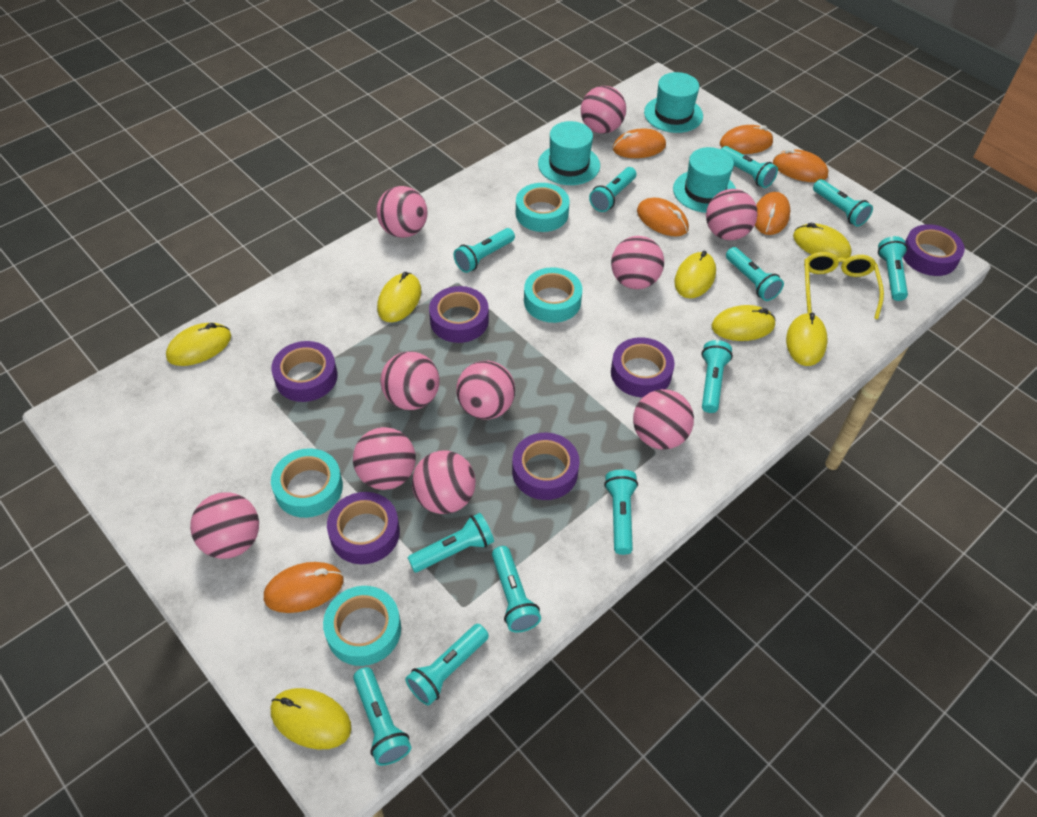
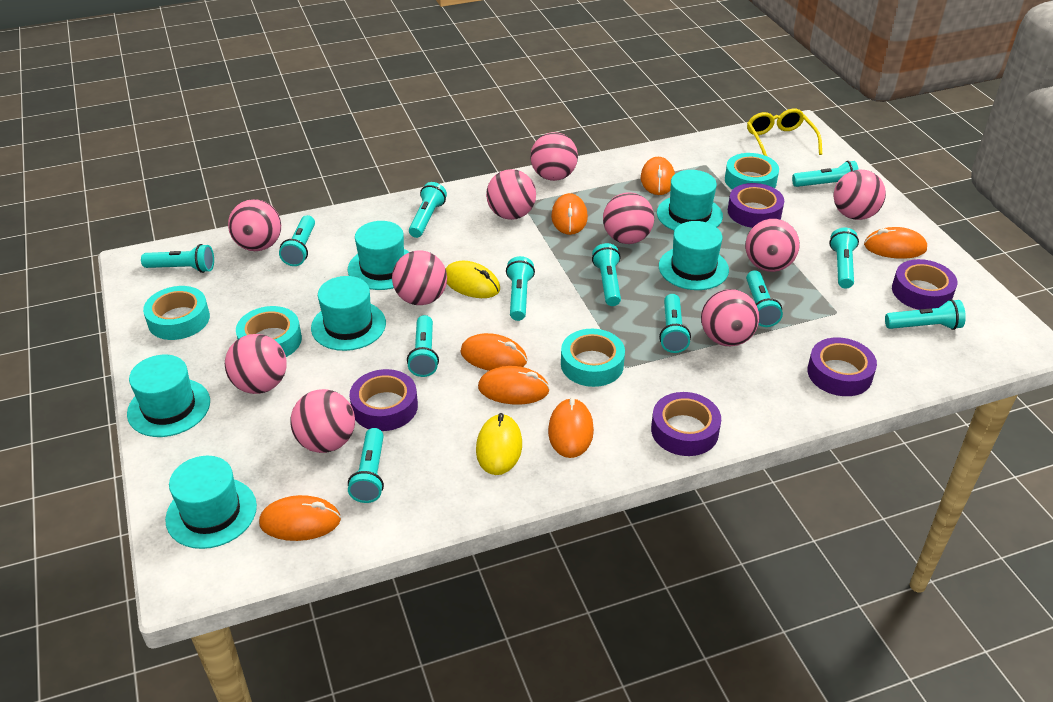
orange mouse: 6 -> 7
purple tape: 6 -> 5
turquoise hat: 3 -> 6
yellow mouse: 7 -> 2

